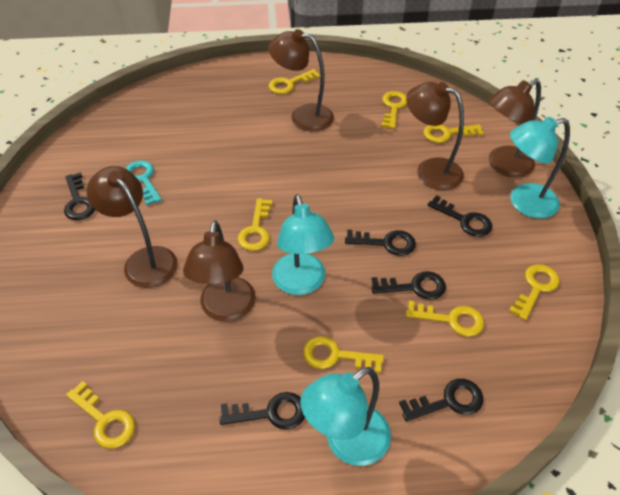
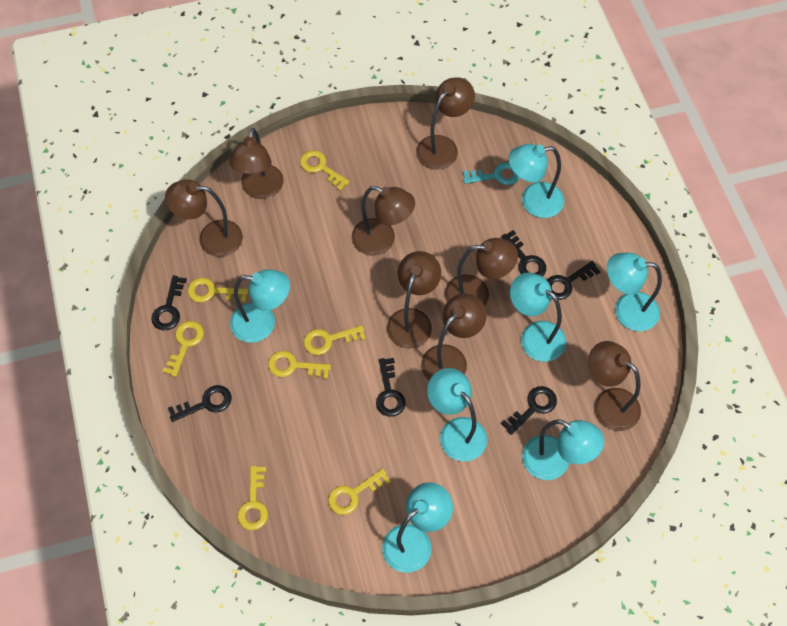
brown lamp: 5 -> 8
turquoise lamp: 3 -> 7
yellow key: 8 -> 7

